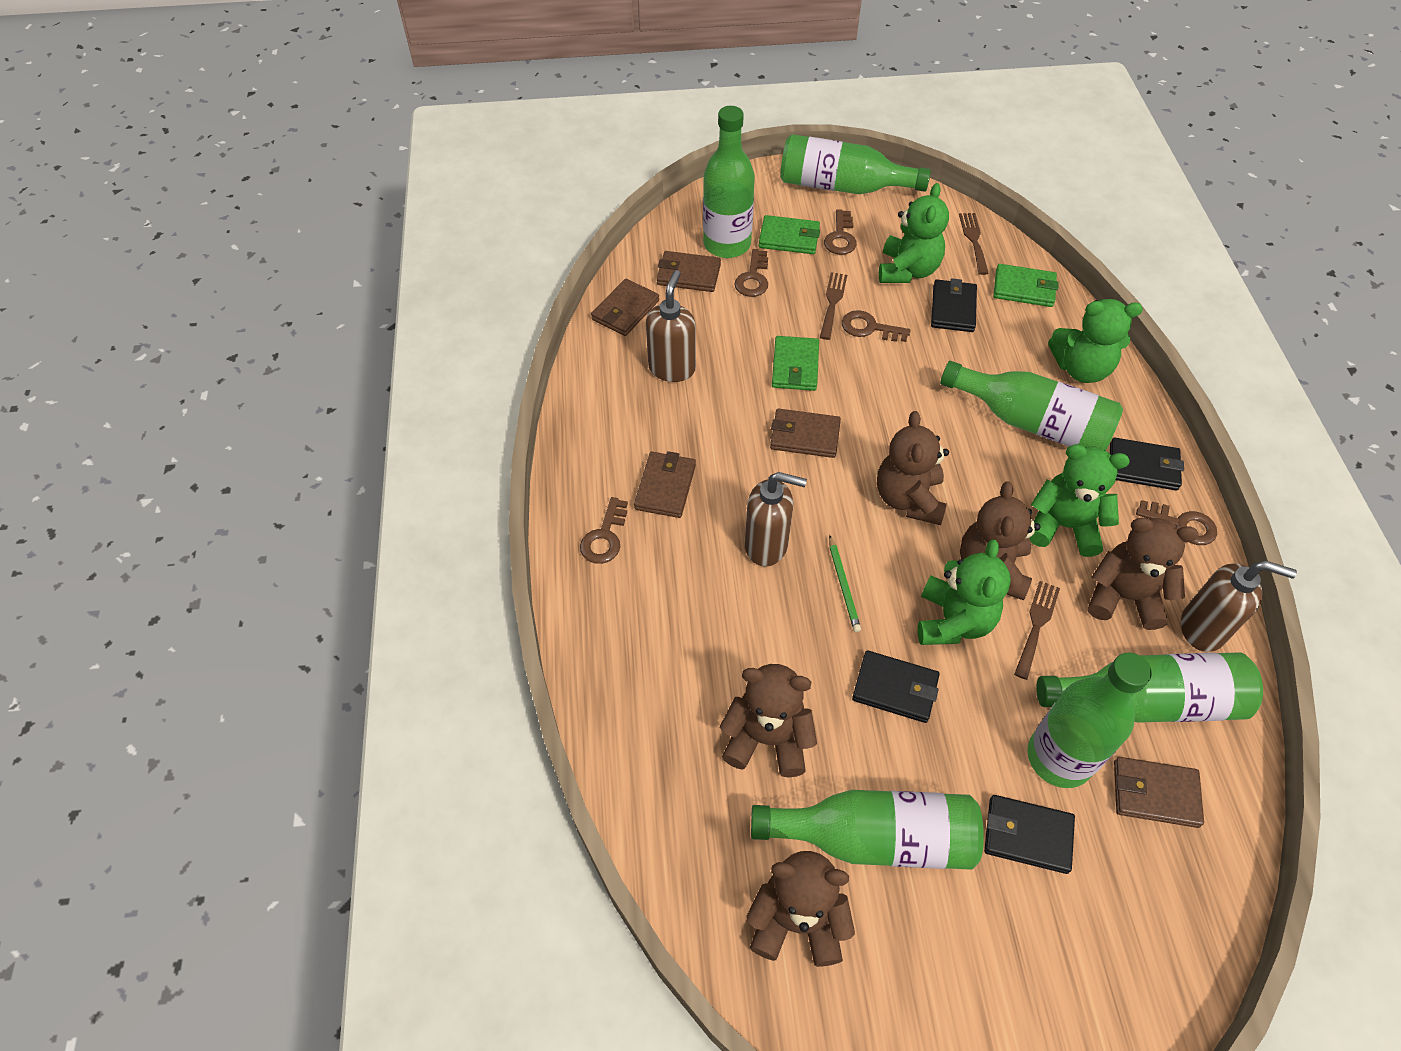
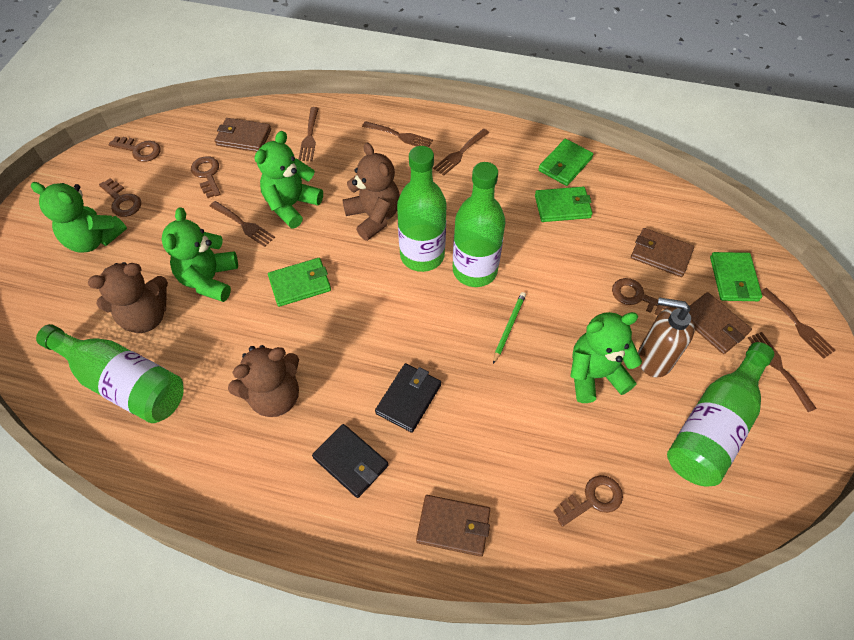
black wallet: 4 -> 2
brown fork: 3 -> 6
brown soap dispenser: 3 -> 1
brown teddy bear: 5 -> 3
brown wallet: 5 -> 4
green bottle: 6 -> 4
green wallet: 3 -> 4

